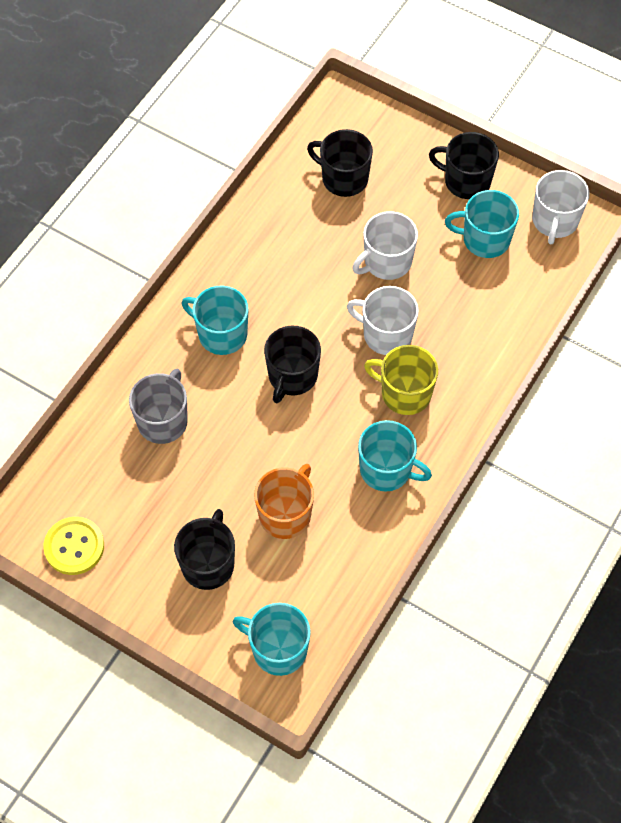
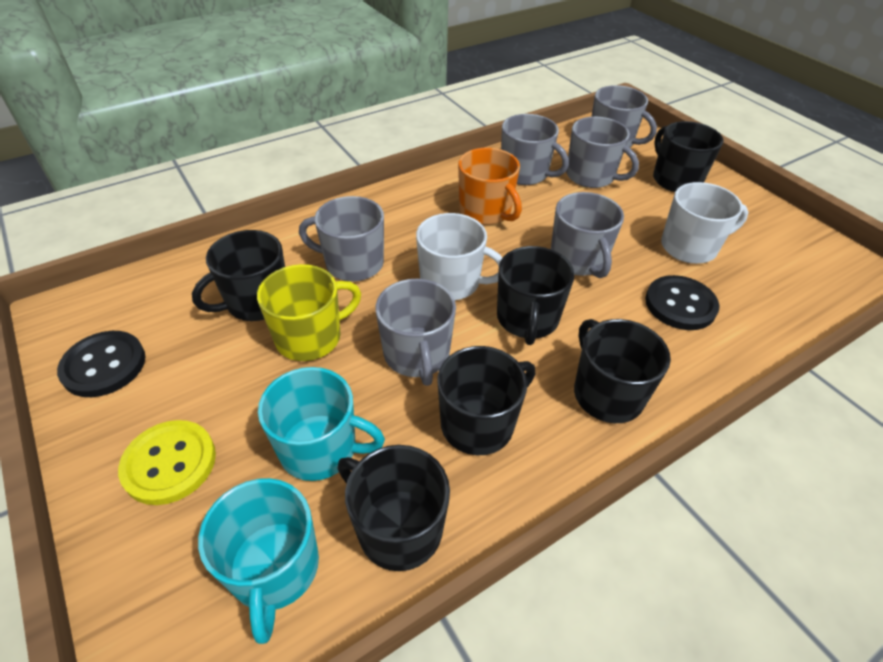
black button: 0 -> 2
black mug: 4 -> 6
grey mug: 1 -> 6
turquoise mug: 4 -> 2
white mug: 3 -> 2

